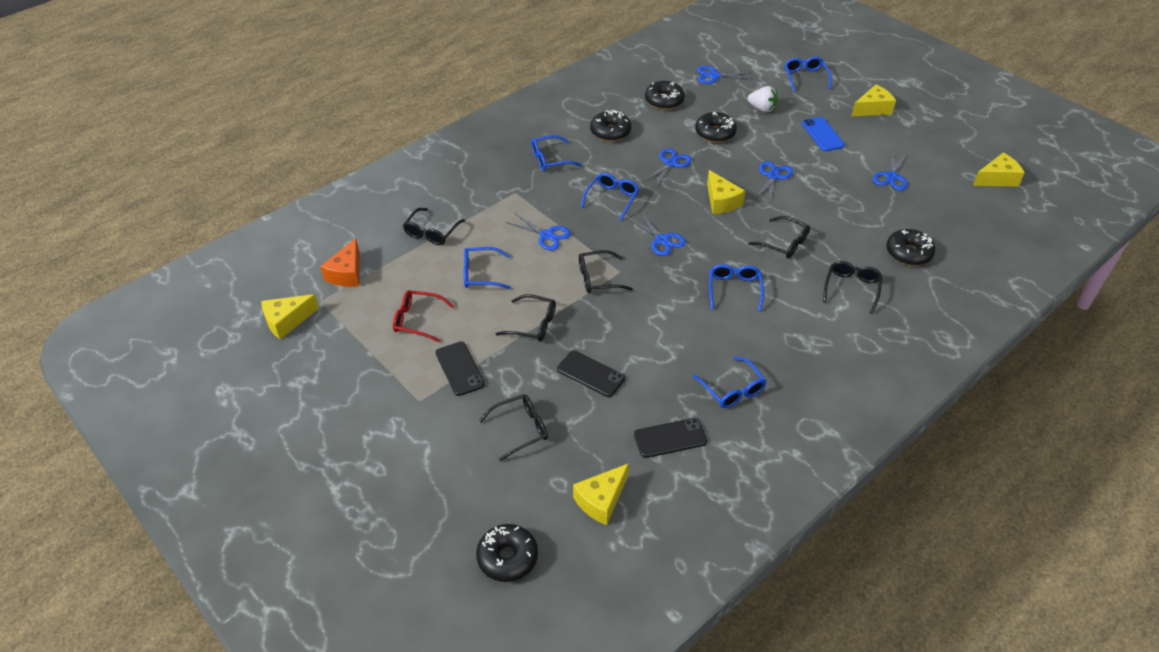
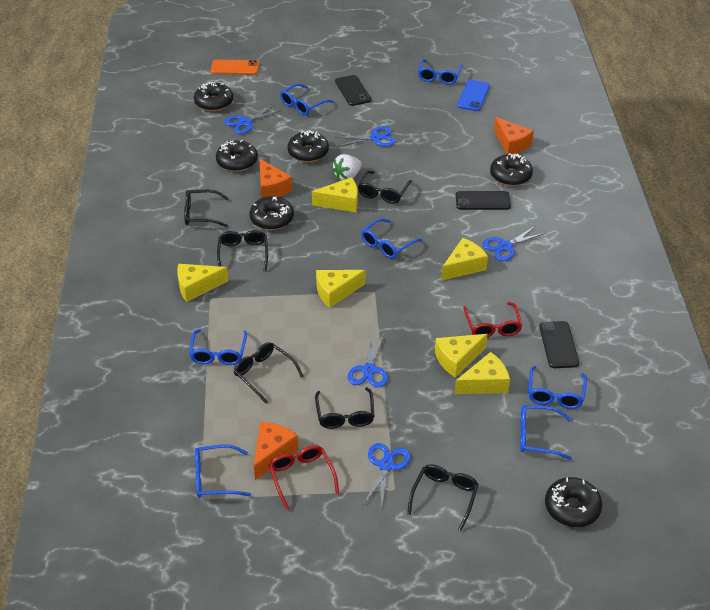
black donut: 5 -> 6
blue glasses: 6 -> 7
blue scissors: 6 -> 5
orange cheese: 1 -> 3
orange phone: 0 -> 1
red glasses: 1 -> 2
yellow cheese: 5 -> 6

